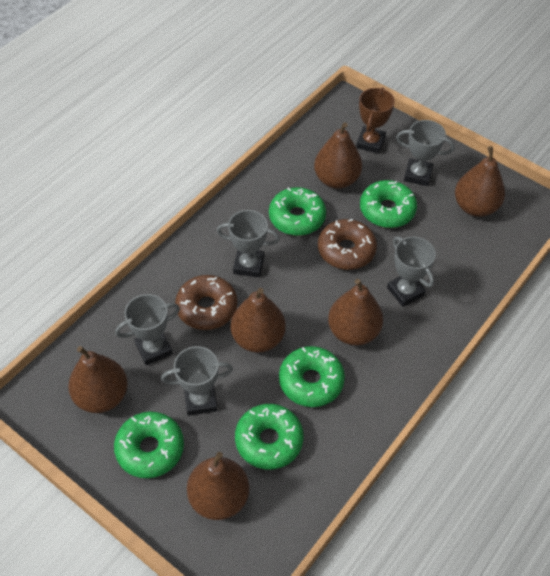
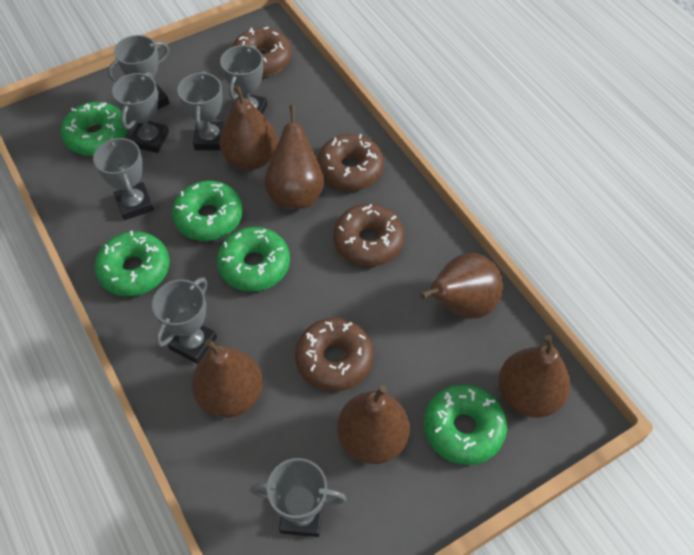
brown donut: 2 -> 4
brown trophy: 1 -> 0
grey trophy: 5 -> 7

